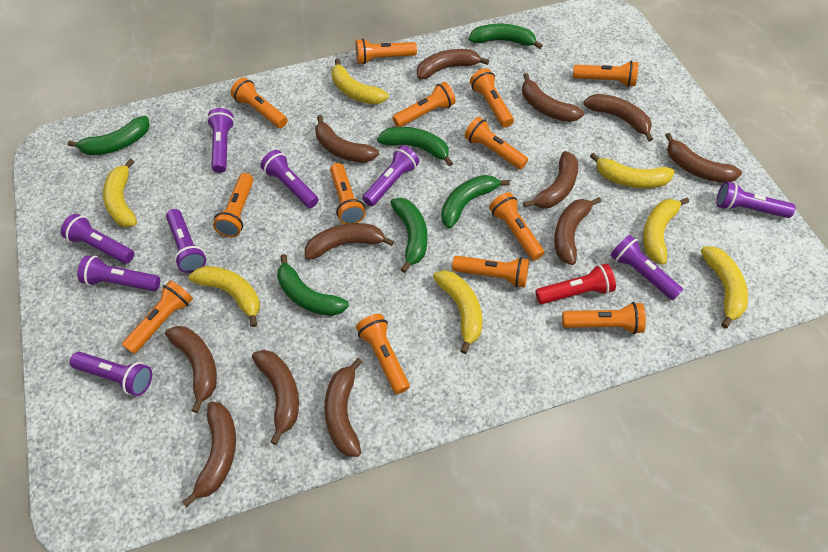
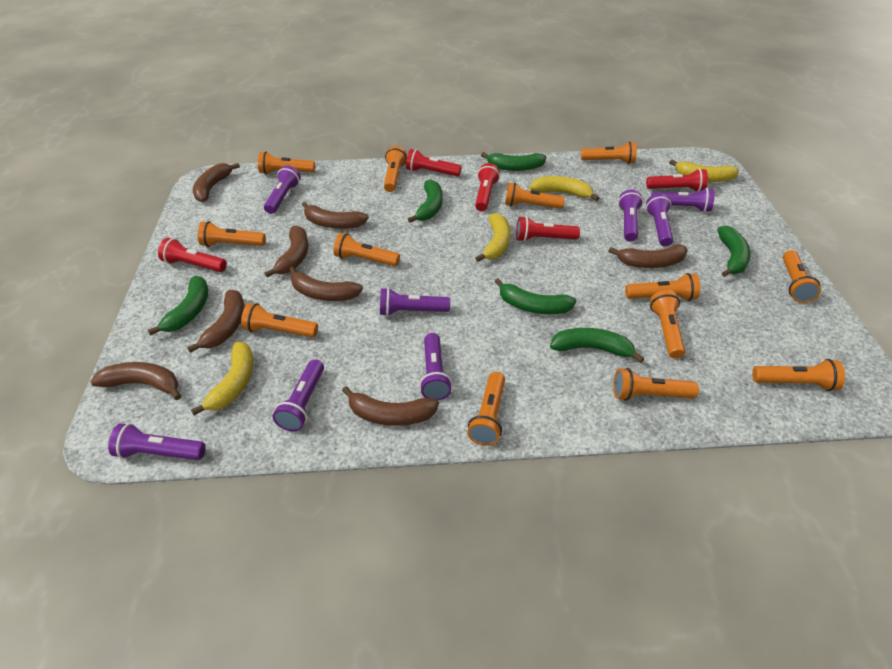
brown banana: 12 -> 8
purple flashlight: 9 -> 8
red flashlight: 1 -> 5
yellow banana: 7 -> 4

